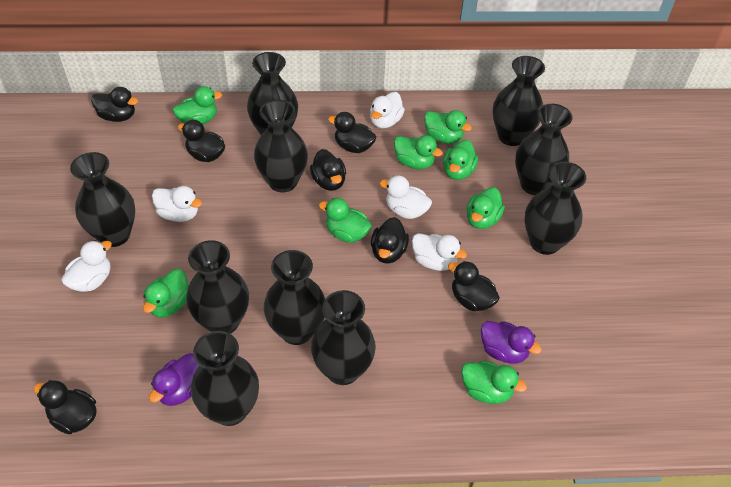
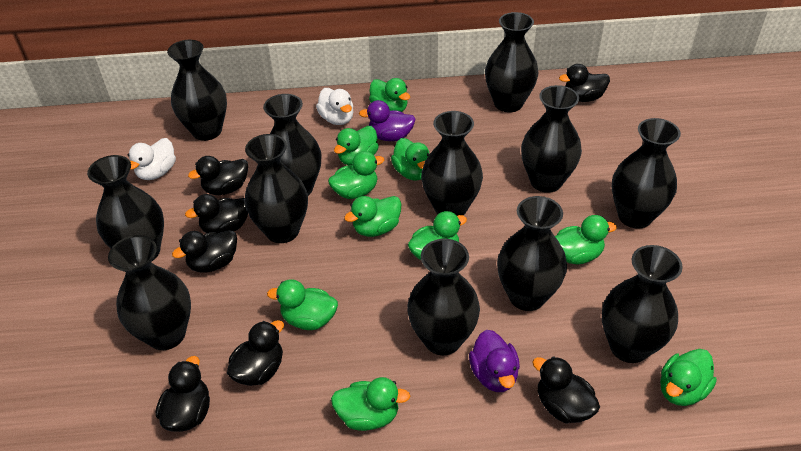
black vase: 10 -> 12
green duck: 8 -> 10
white duck: 5 -> 2

